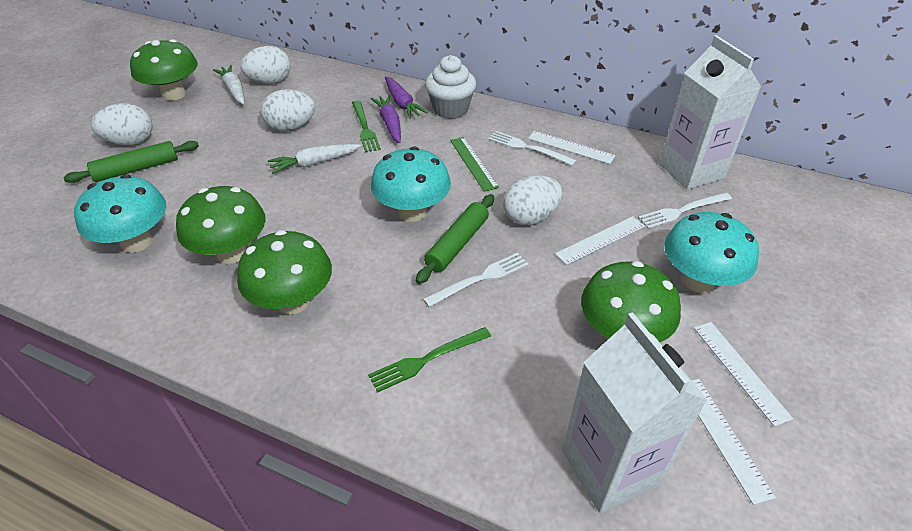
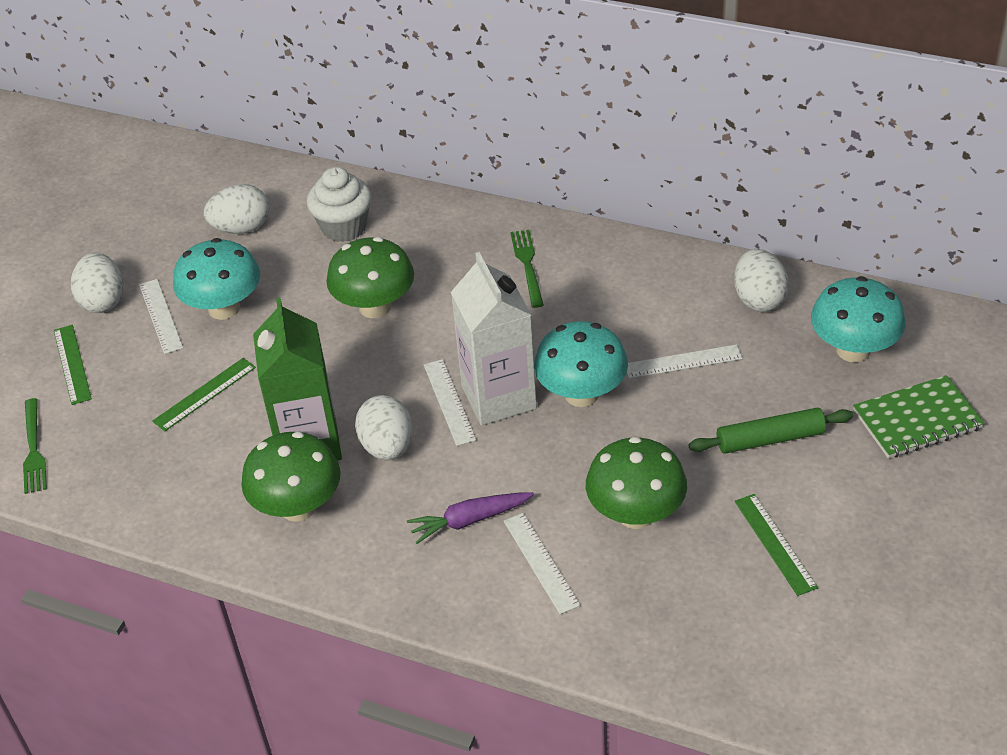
green carton: 0 -> 1
green mushroom: 4 -> 3
green notebook: 0 -> 1
green rolling pin: 2 -> 1
green ruler: 1 -> 3
purple carrot: 2 -> 1
white carrot: 2 -> 0
white carton: 2 -> 1
white fork: 3 -> 0

